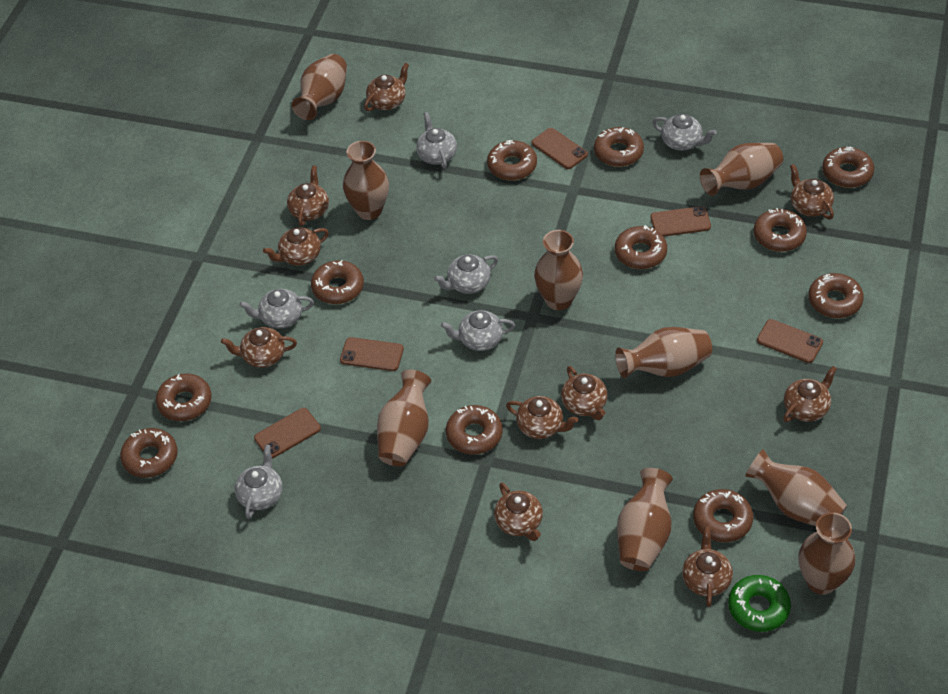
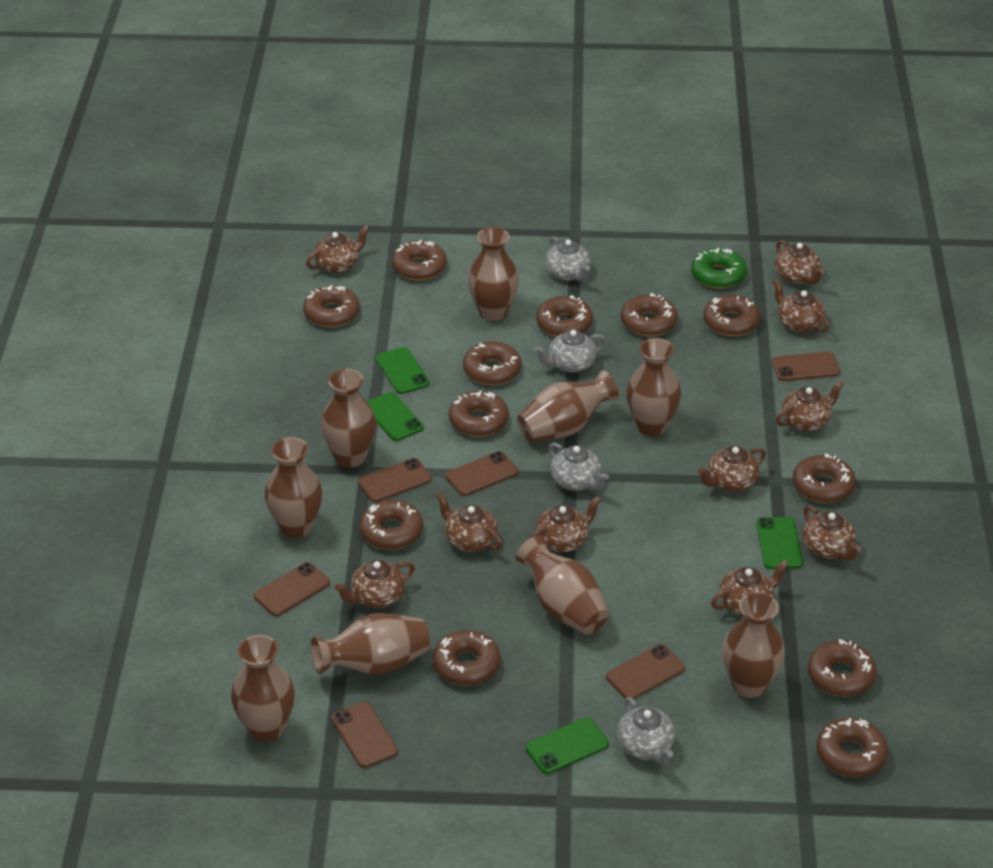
brown donut: 11 -> 12
brown phone: 5 -> 6
green phone: 0 -> 4
grey teapot: 6 -> 4

